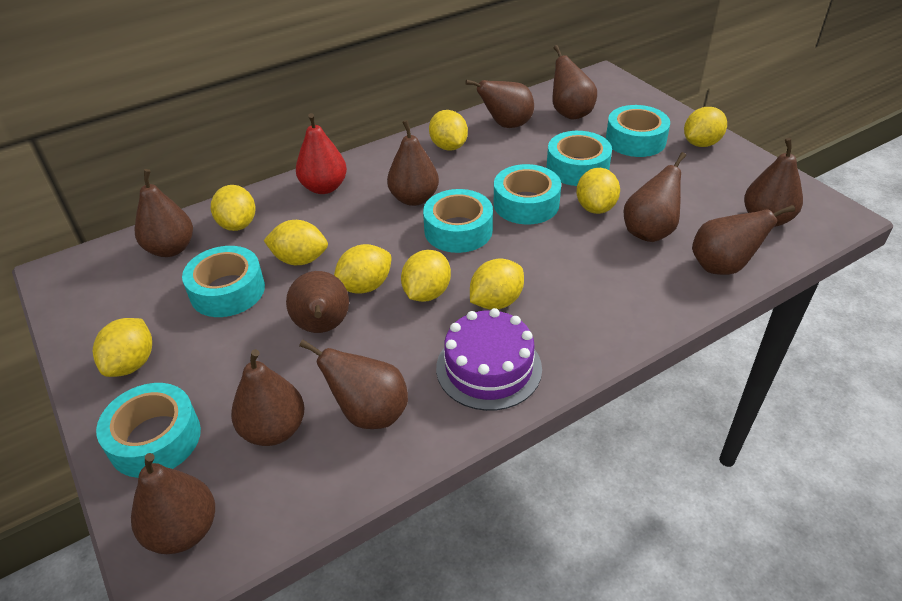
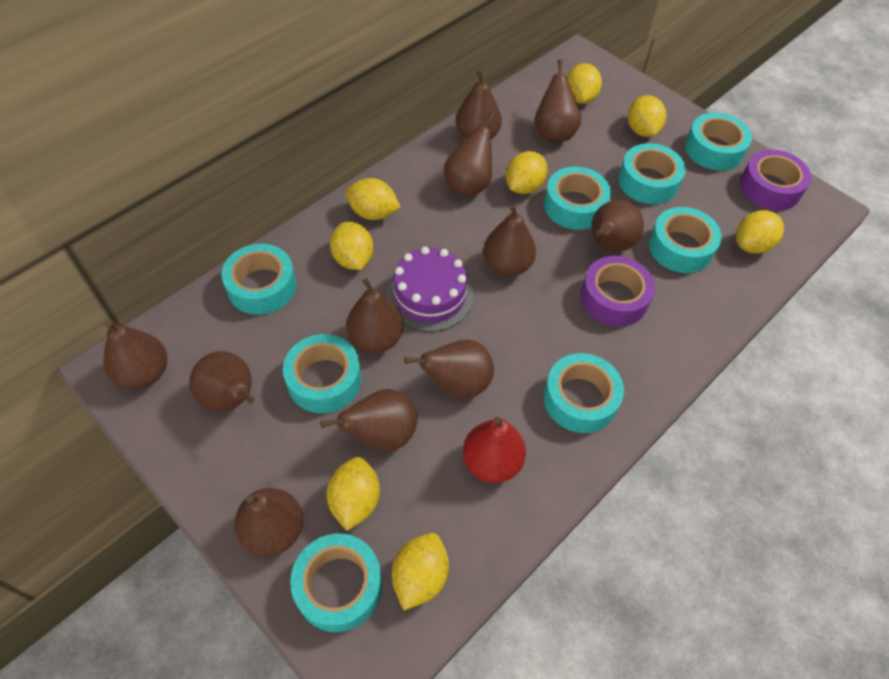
purple tape: 0 -> 2
turquoise tape: 6 -> 8
yellow lemon: 9 -> 8

